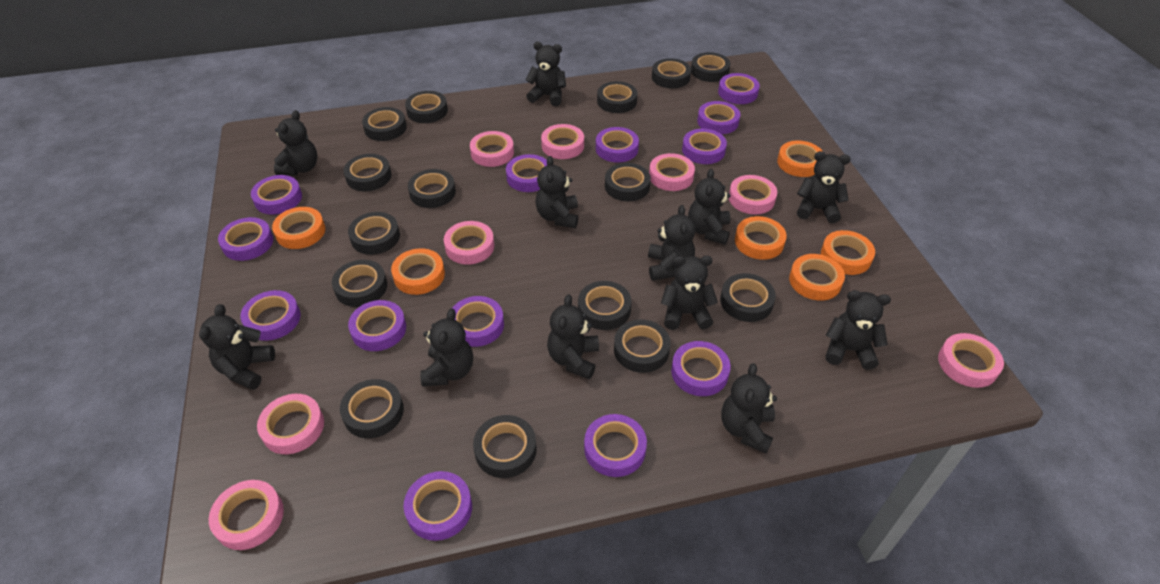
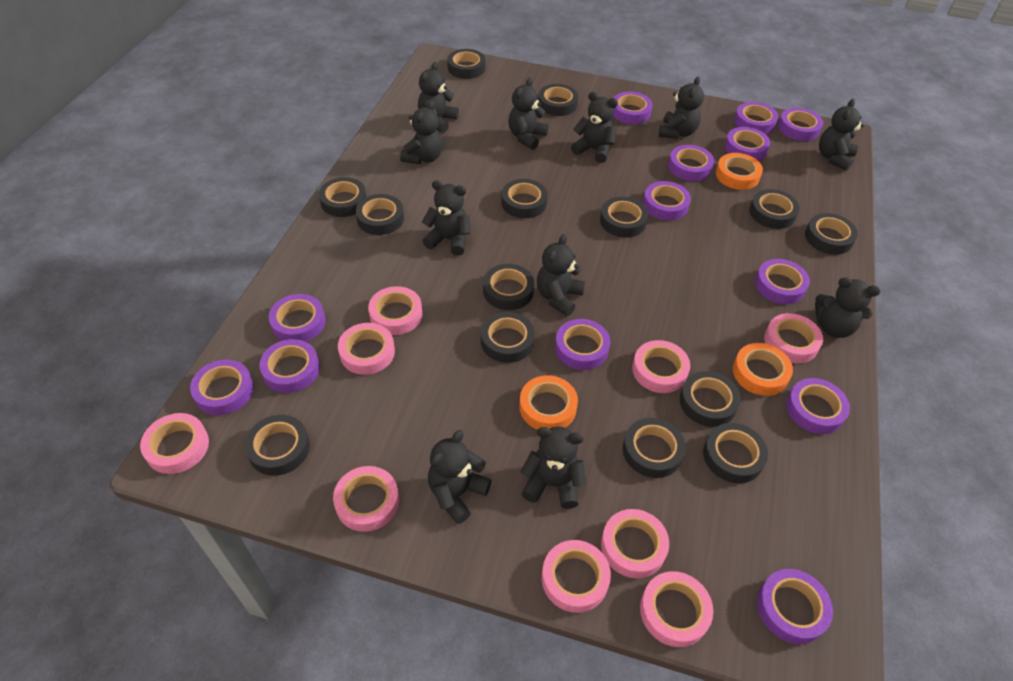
black tape: 15 -> 14
black teddy bear: 12 -> 11
orange tape: 6 -> 3
pink tape: 8 -> 9

